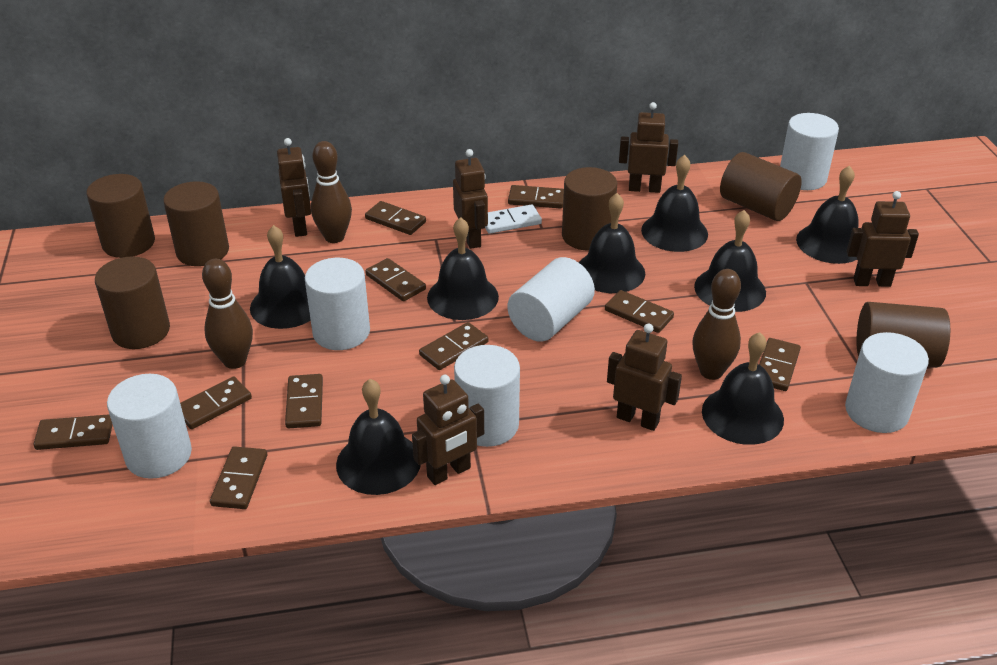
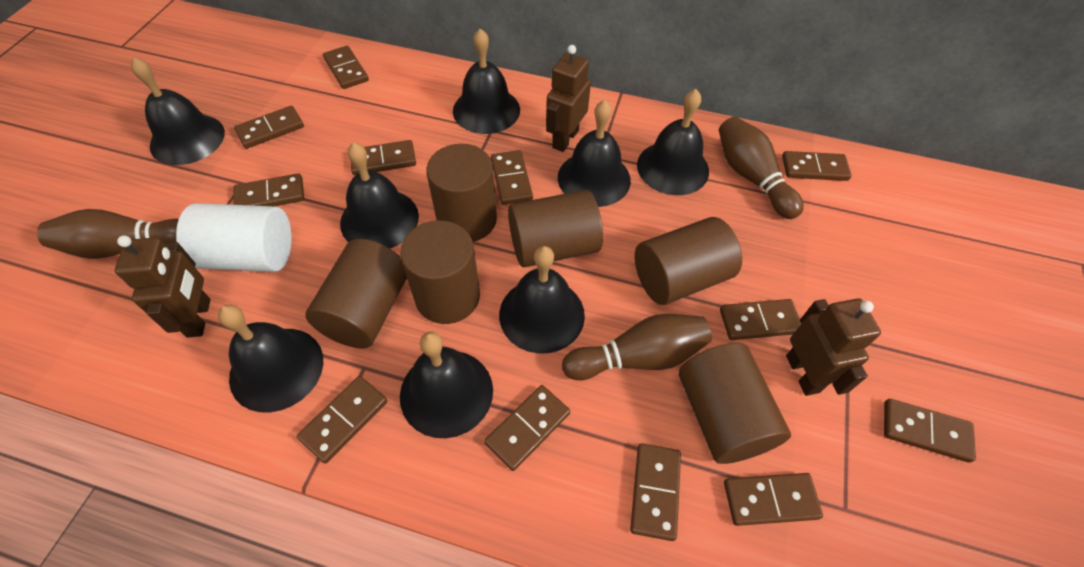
brown domino: 10 -> 12
brown robot: 6 -> 3
white cylinder: 6 -> 1
white domino: 1 -> 0

